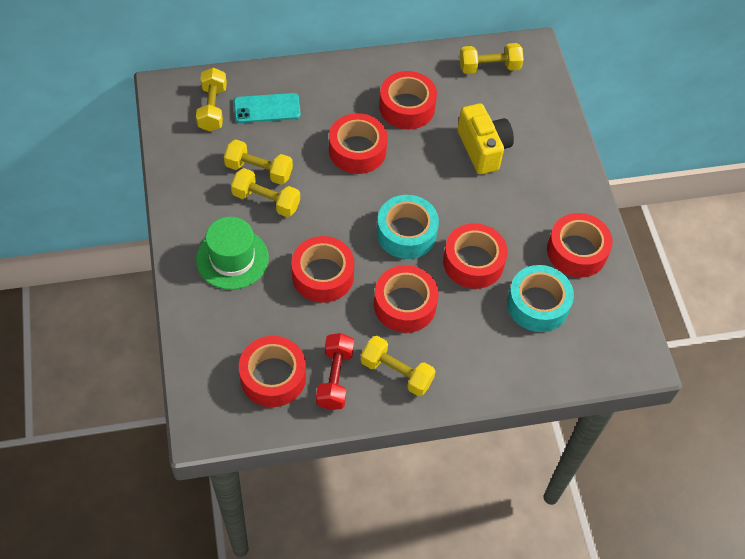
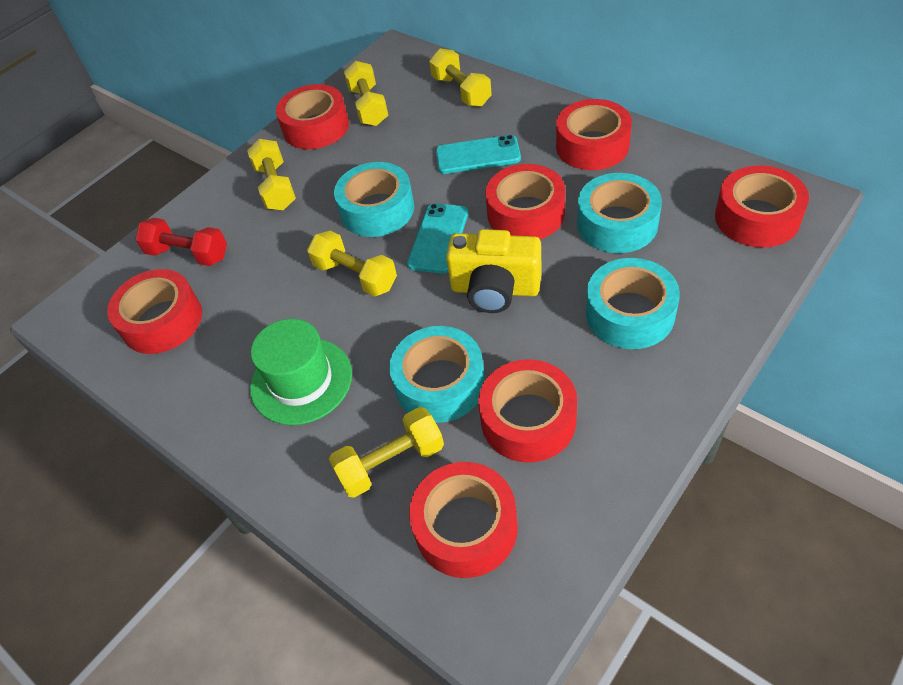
turquoise phone: 1 -> 2
turquoise tape: 2 -> 4

